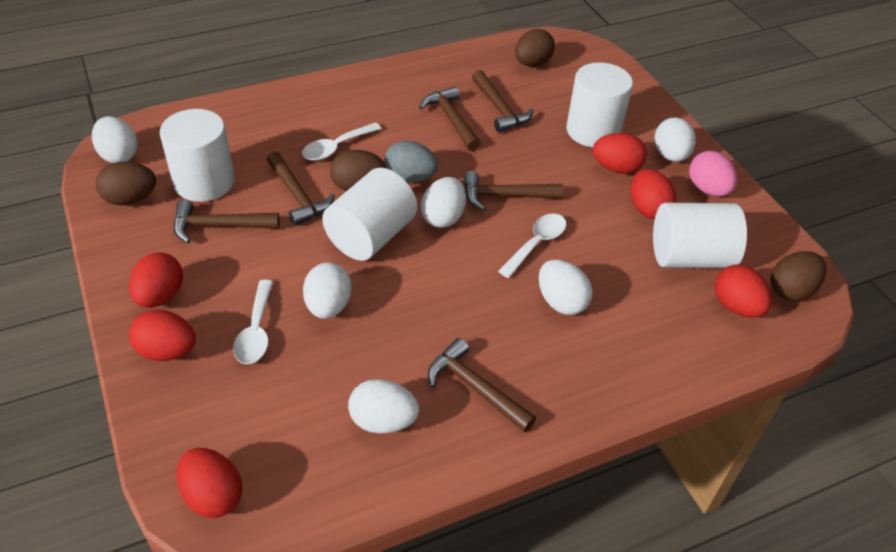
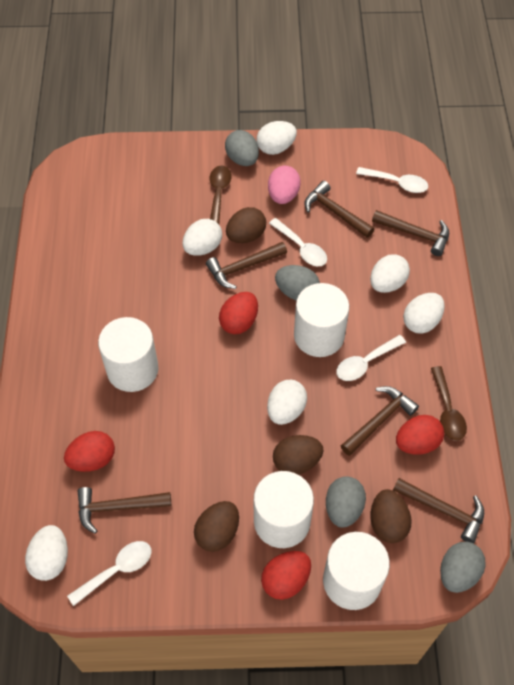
brown spoon: 0 -> 2
grey egg: 1 -> 4
red egg: 6 -> 4
white spoon: 3 -> 4

